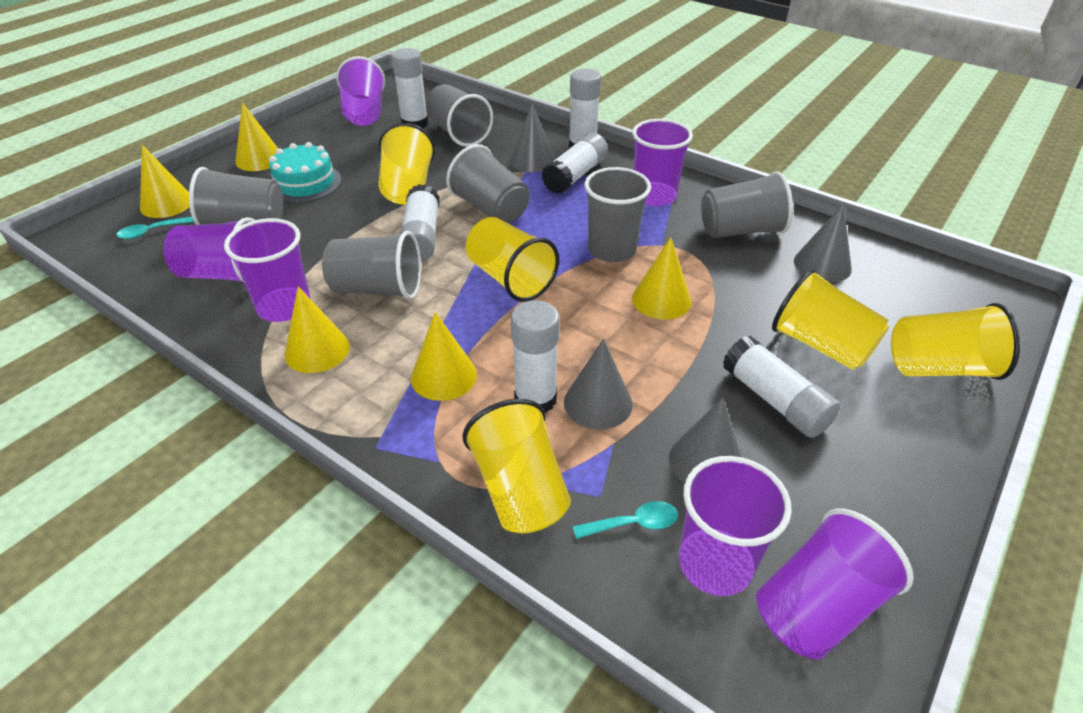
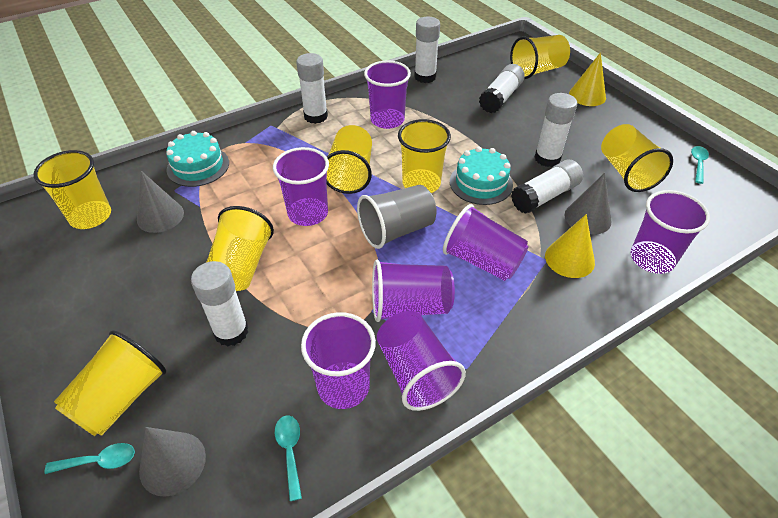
grey cone: 4 -> 3
grey cup: 6 -> 1
purple cup: 6 -> 7
turquoise cake: 1 -> 2
turquoise spoon: 2 -> 3
yellow cone: 5 -> 2
yellow cup: 5 -> 7

